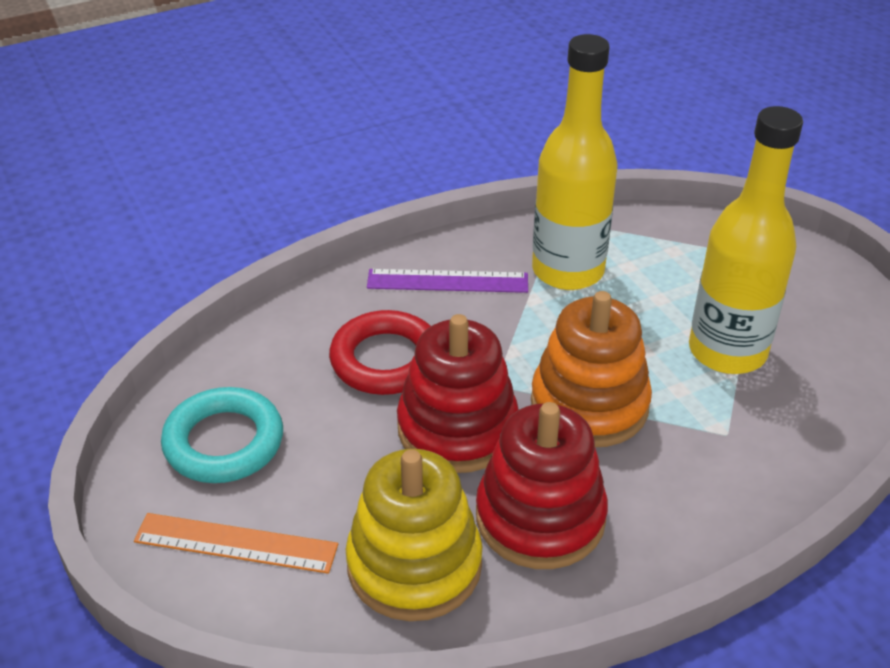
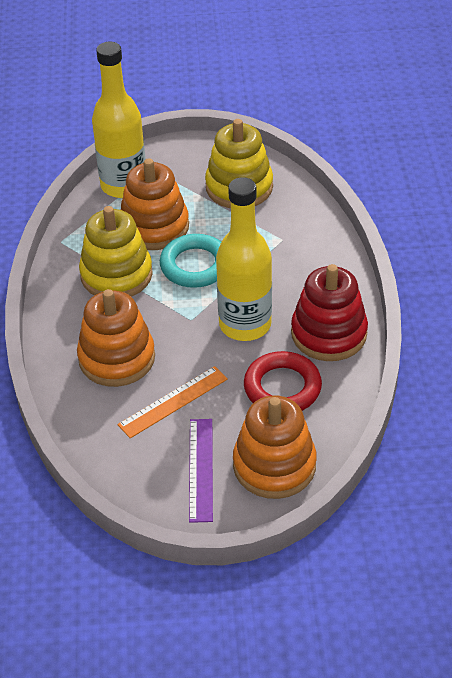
orange stacking toy: 1 -> 3
red stacking toy: 2 -> 1
yellow stacking toy: 1 -> 2

